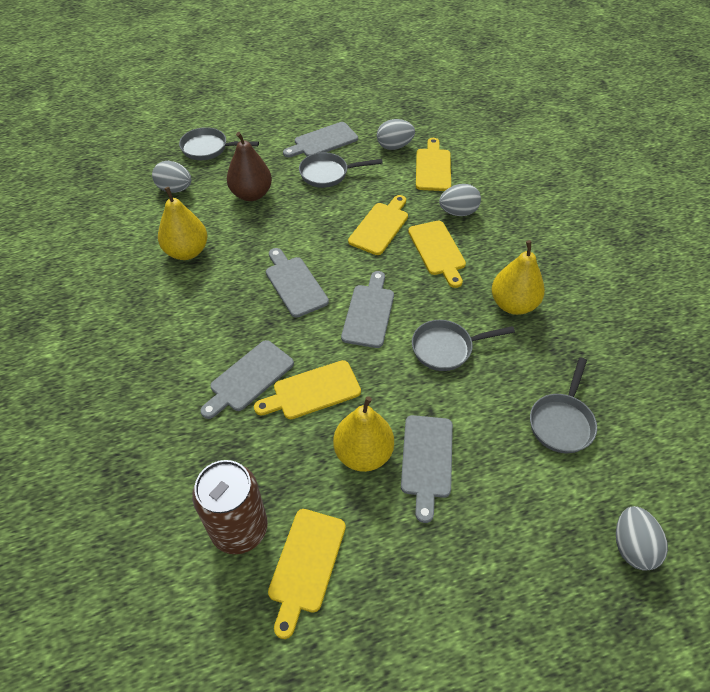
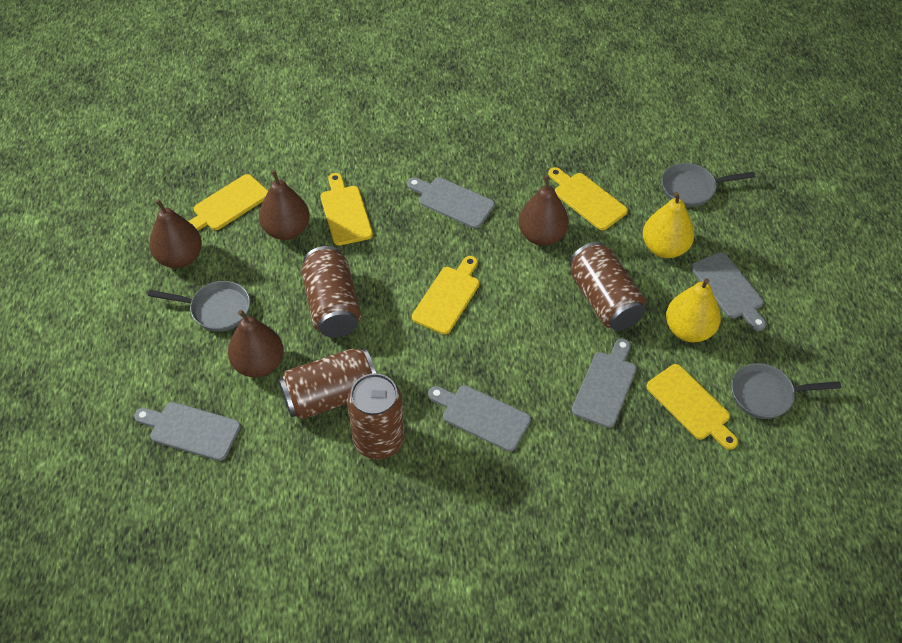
brown can: 1 -> 4
brown pear: 1 -> 4
grey egg: 4 -> 0
grey pan: 4 -> 3
yellow pear: 3 -> 2

